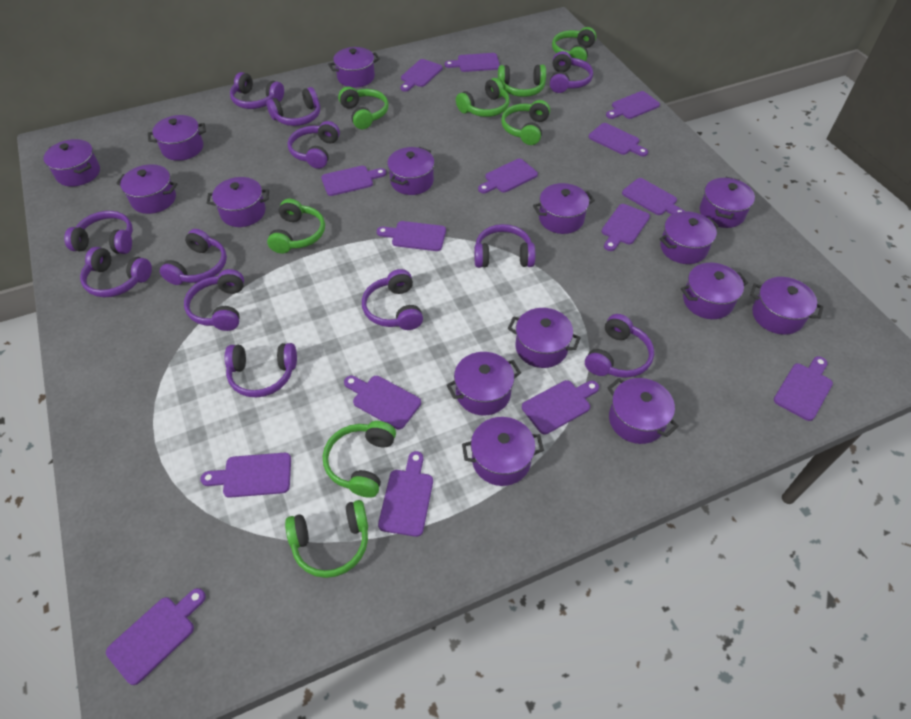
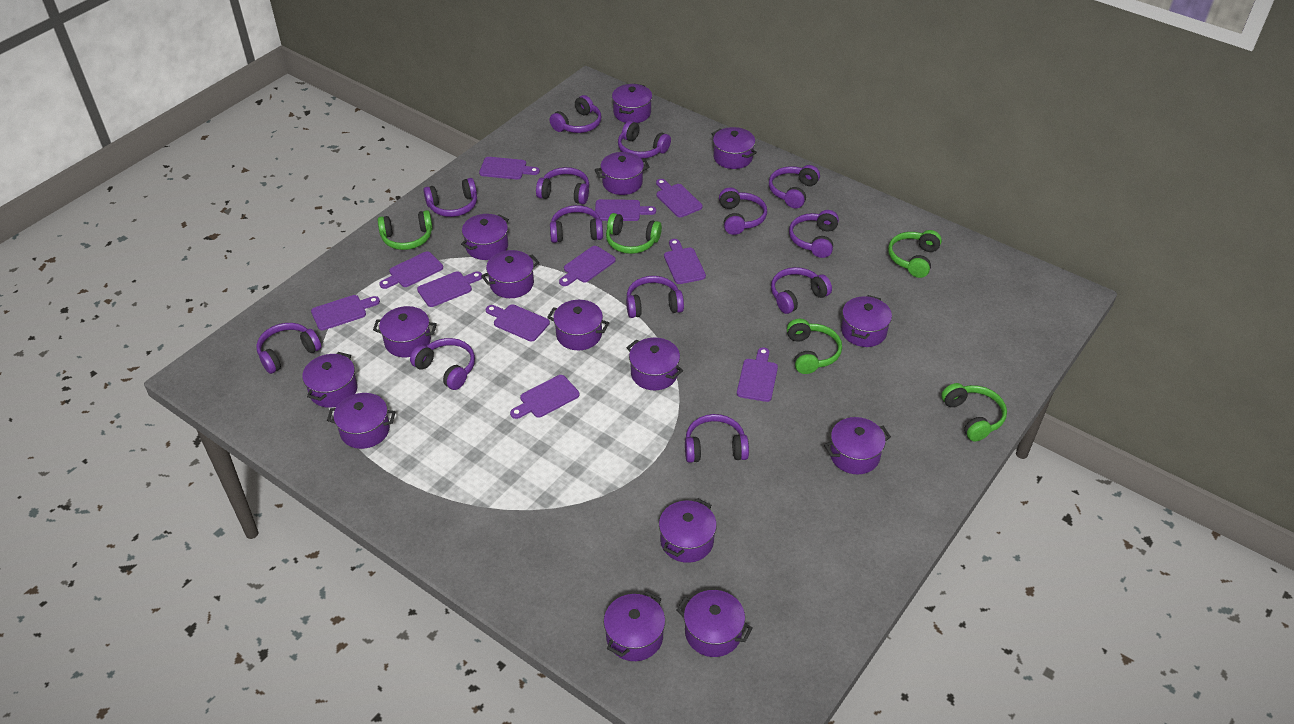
green headphones: 8 -> 5
purple cutting board: 15 -> 11
purple headphones: 12 -> 13

